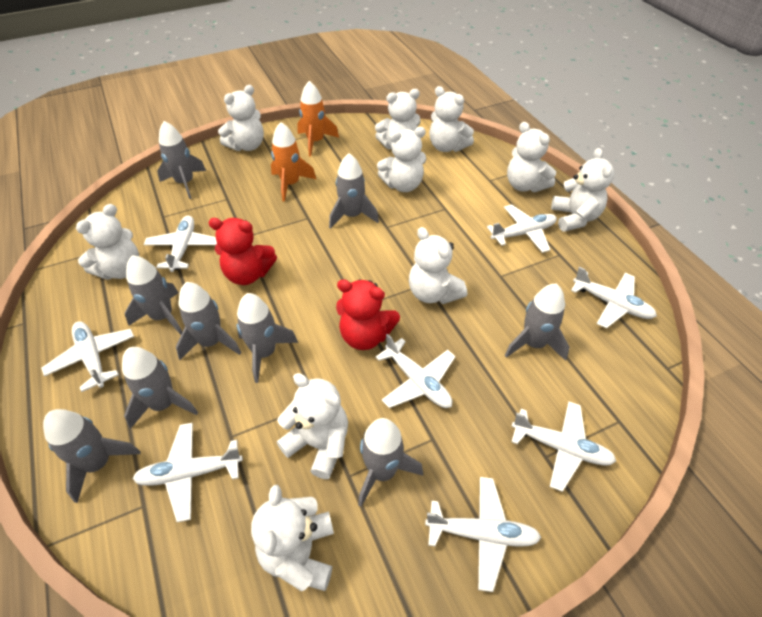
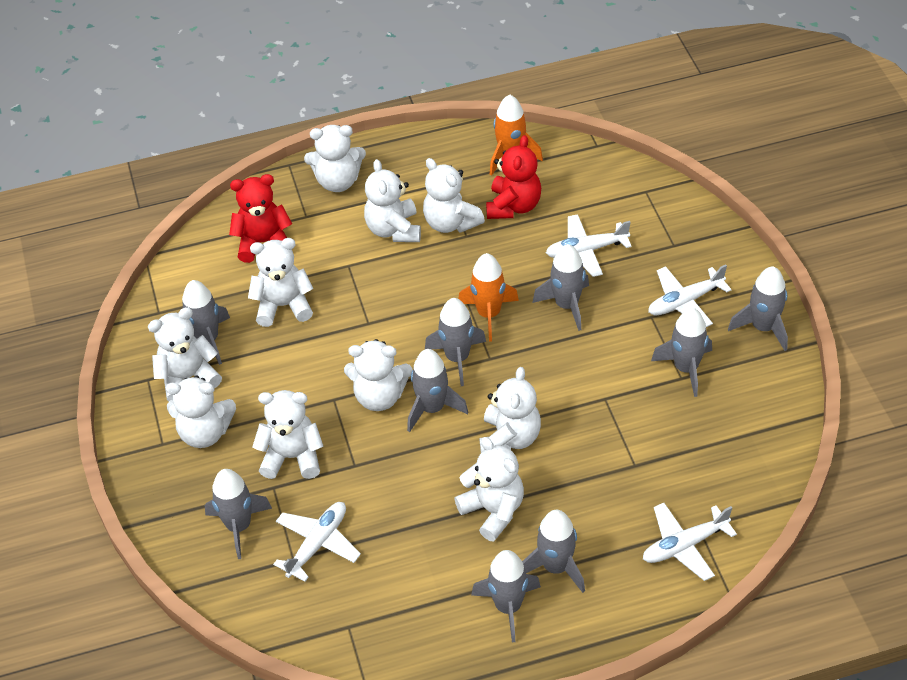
white plane: 8 -> 4

